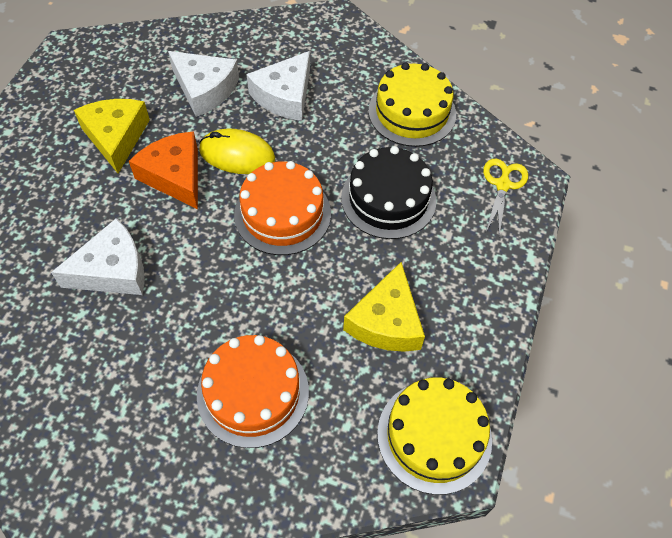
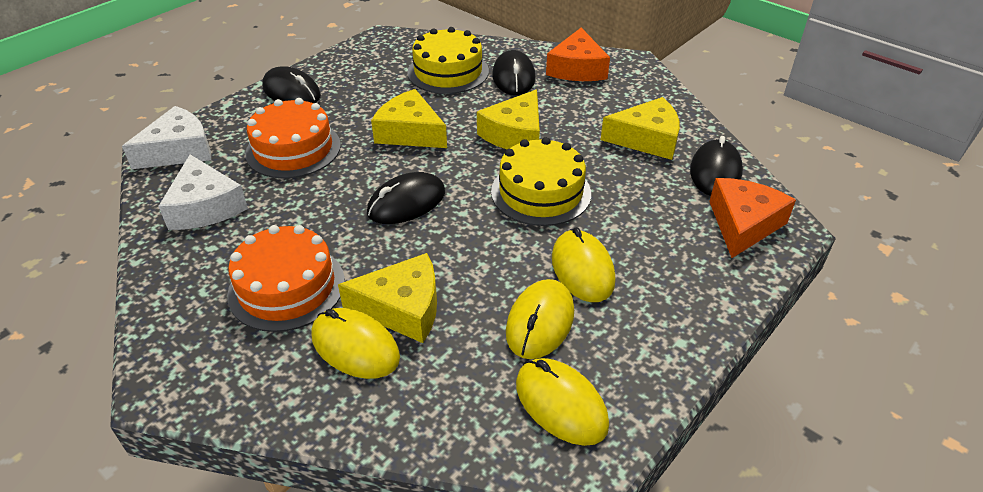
black cake: 1 -> 0
black mouse: 0 -> 4
orange cheese: 1 -> 2
white cheese: 3 -> 2
yellow cheese: 2 -> 4
yellow mouse: 1 -> 4
yellow scissors: 1 -> 0

